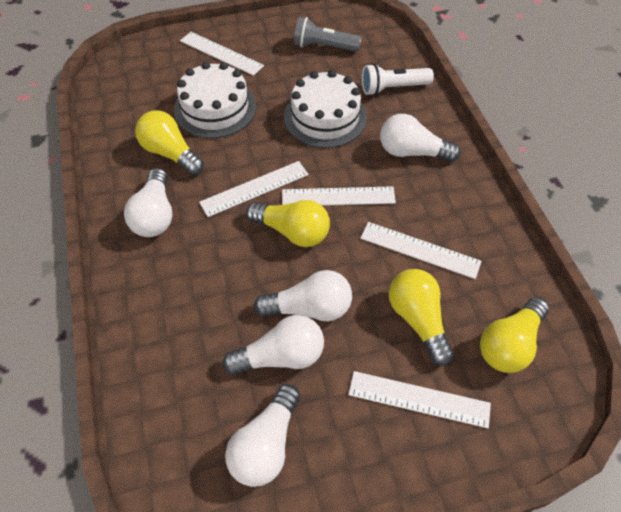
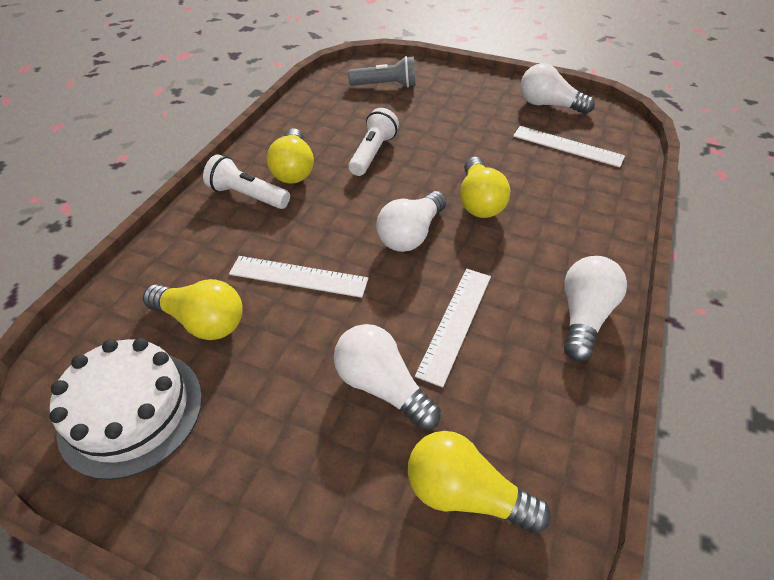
white cake: 2 -> 1
white flashlight: 1 -> 2
white light bulb: 5 -> 4
white ruler: 5 -> 3

